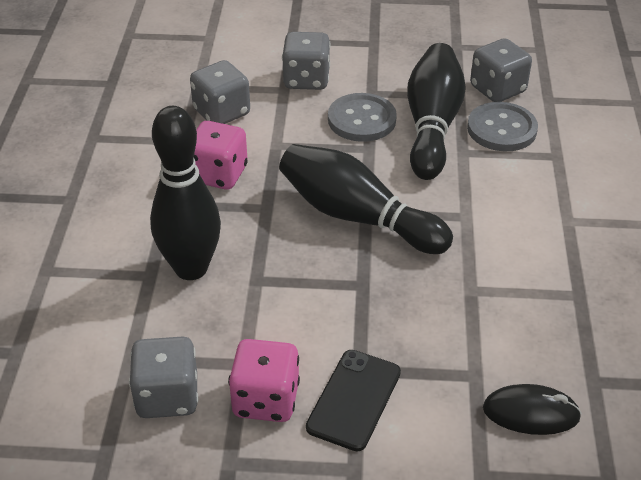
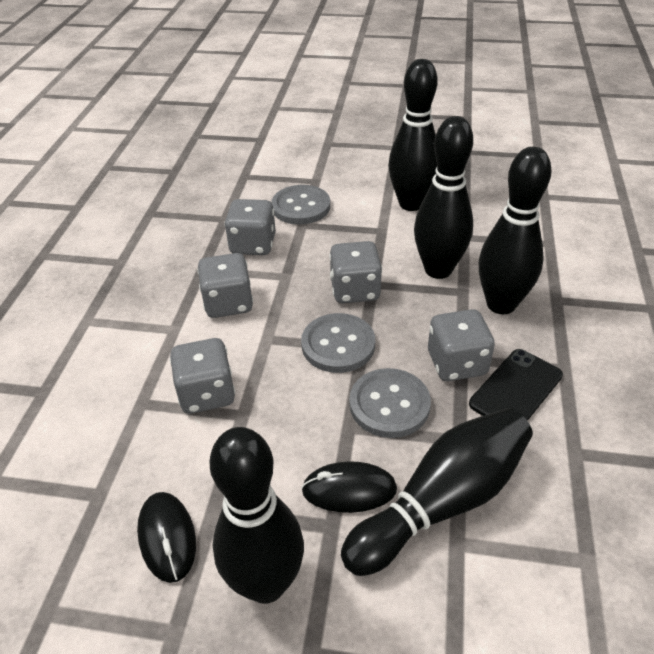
black bowling pin: 3 -> 5
black mouse: 1 -> 2
grey button: 2 -> 3
grey dice: 4 -> 5
pink dice: 2 -> 0

